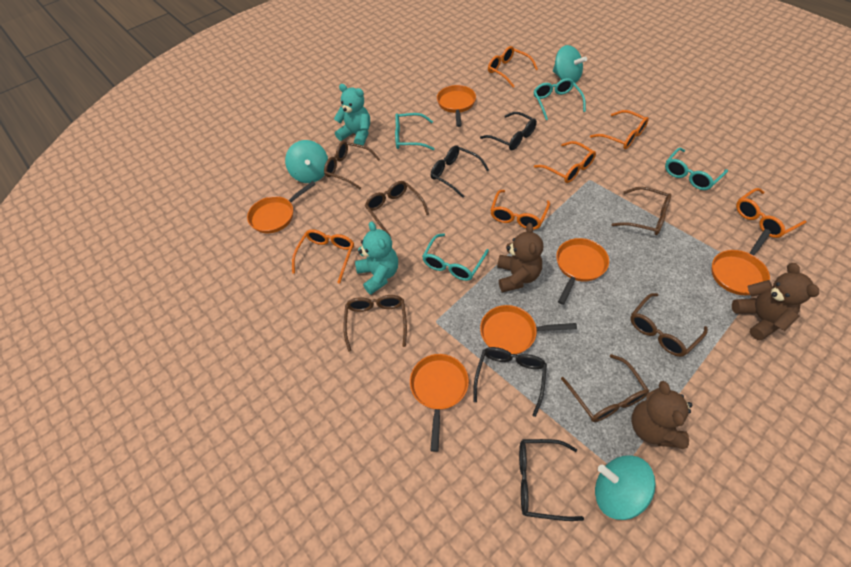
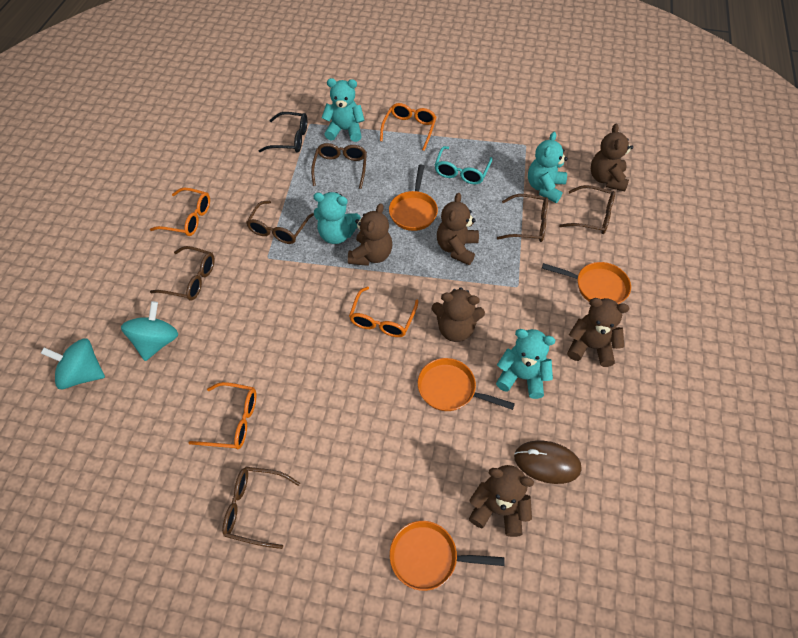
black glasses: 4 -> 1
brown mouse: 0 -> 1
brown teddy bear: 3 -> 6
orange glasses: 6 -> 4
orange pan: 6 -> 4
turquoise glasses: 4 -> 1
turquoise spinning top: 3 -> 2
turquoise teddy bear: 2 -> 4

